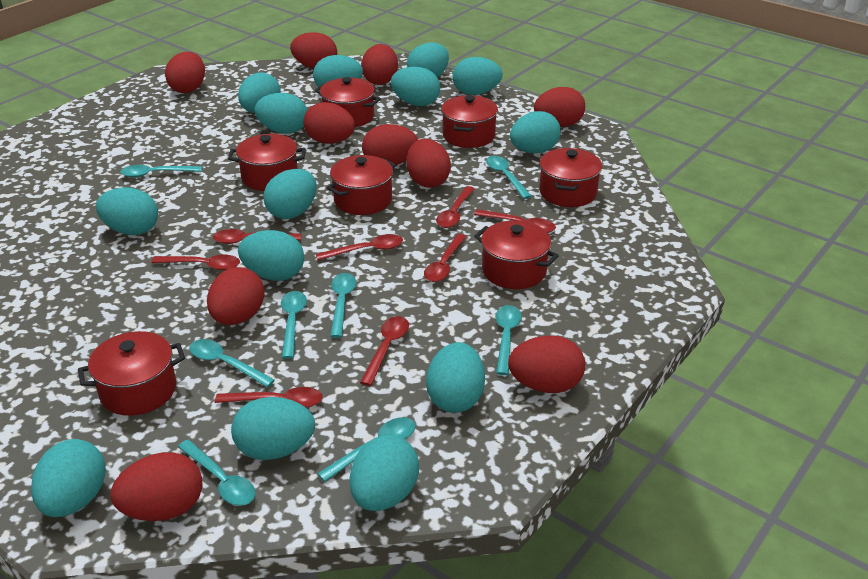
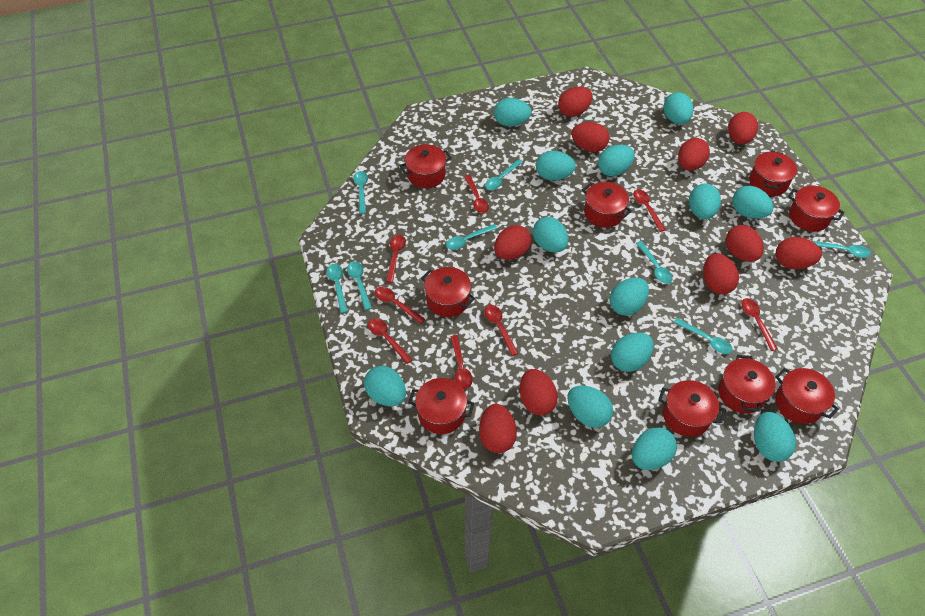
red pot: 7 -> 9
turquoise egg: 14 -> 13

